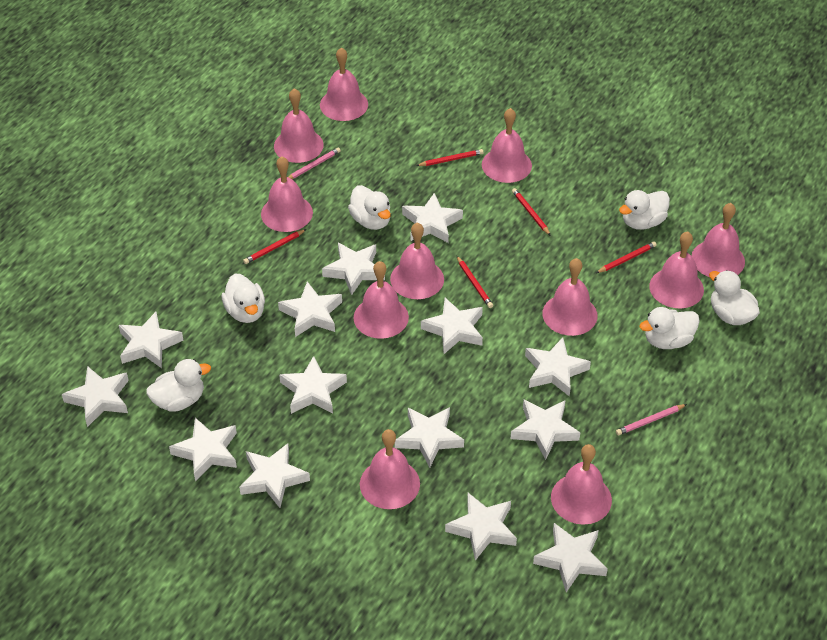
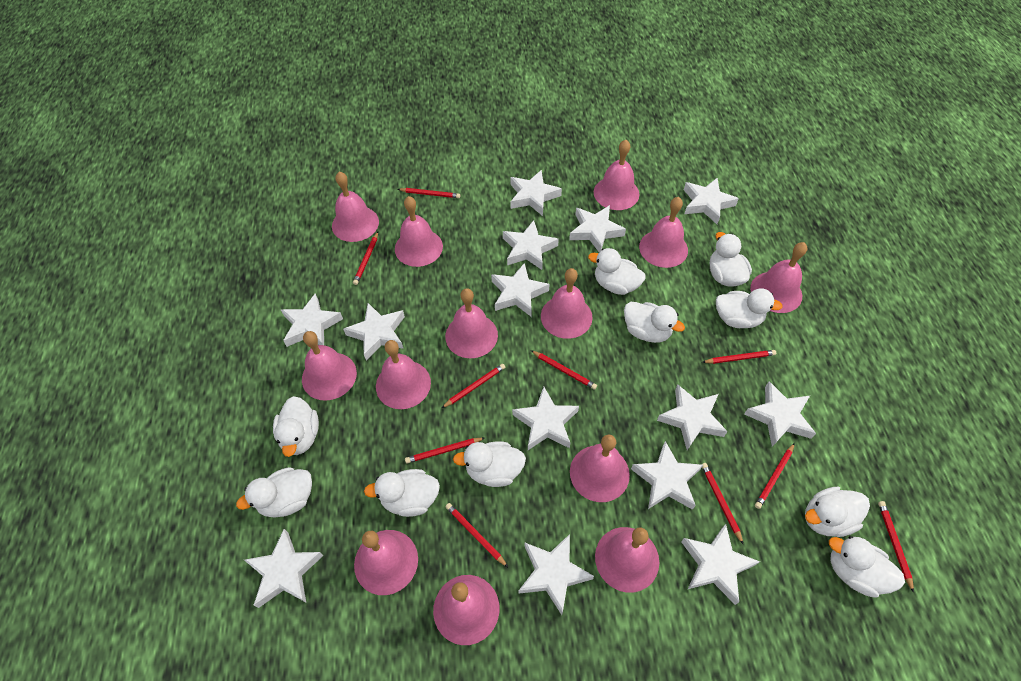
pink bell: 11 -> 13
pink pencil: 2 -> 0
red pencil: 5 -> 10
white duck: 6 -> 10

